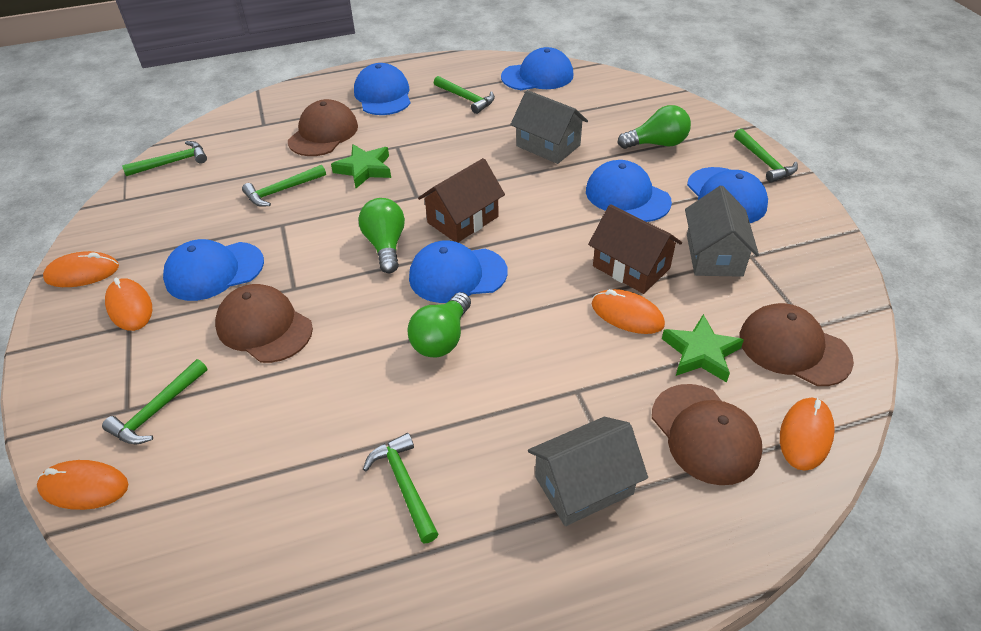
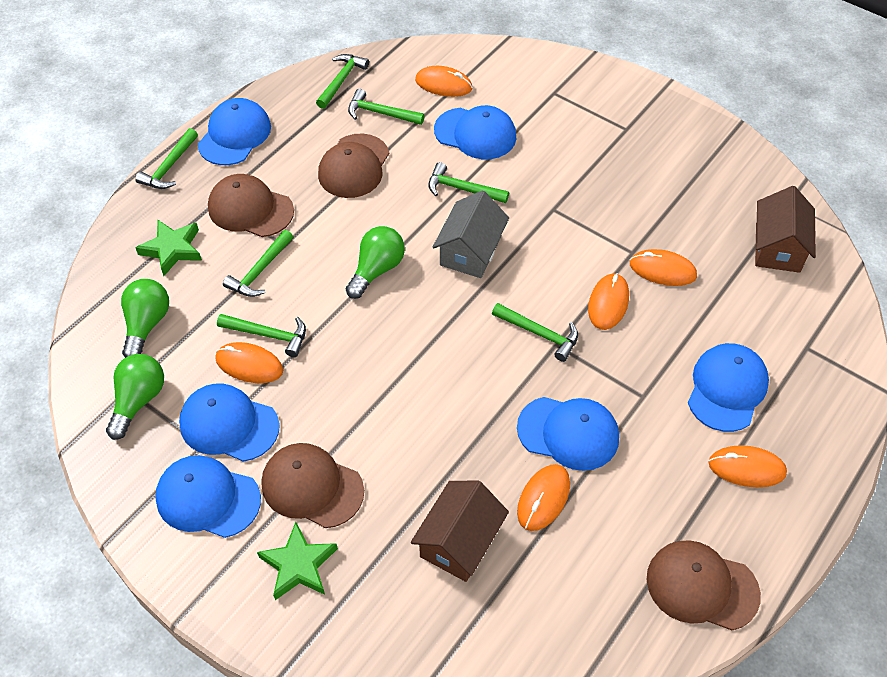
green hammer: 6 -> 7
grey house: 3 -> 1
orange mouse: 5 -> 6

